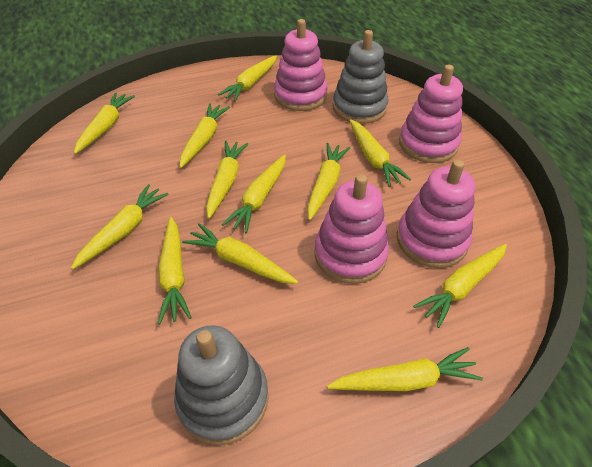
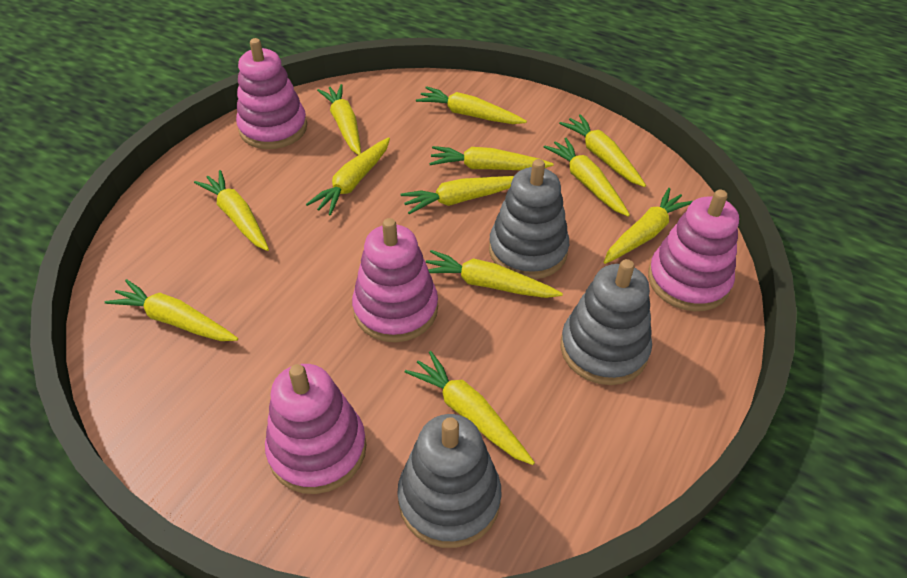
grey stacking toy: 2 -> 3

